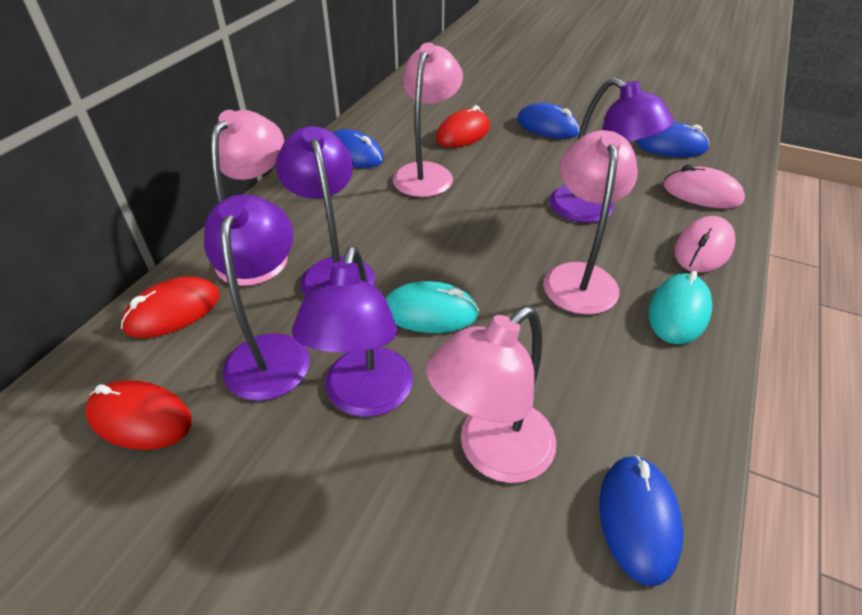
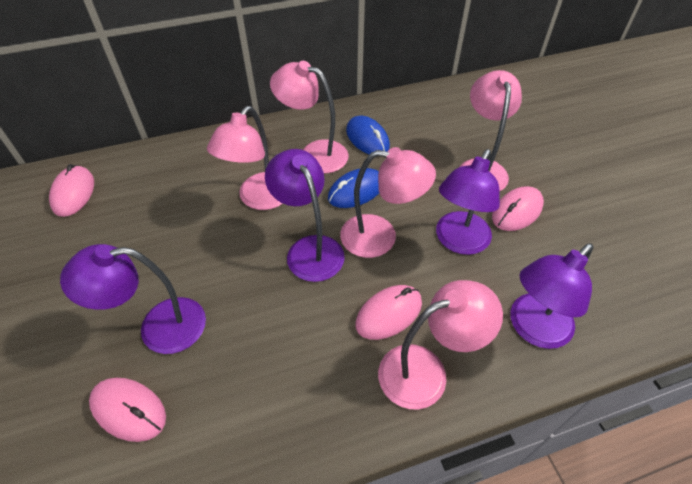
blue mouse: 4 -> 2
pink lamp: 4 -> 5
pink mouse: 2 -> 4
red mouse: 3 -> 0
turquoise mouse: 2 -> 0

